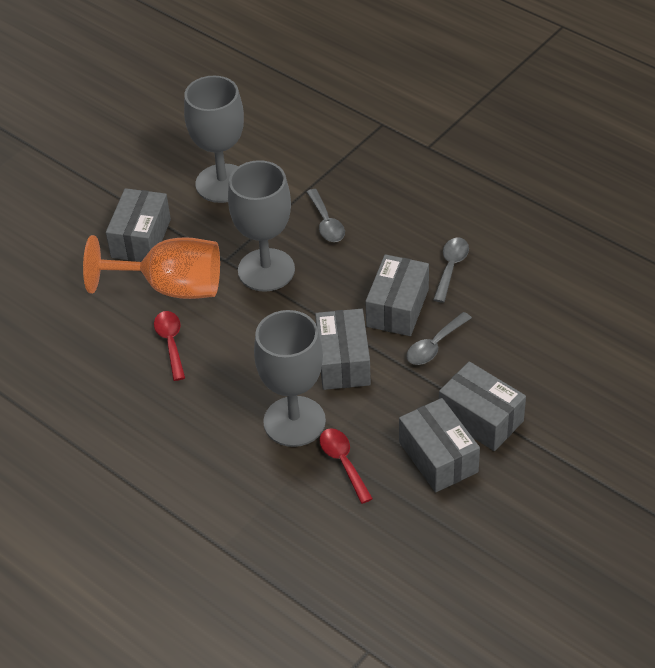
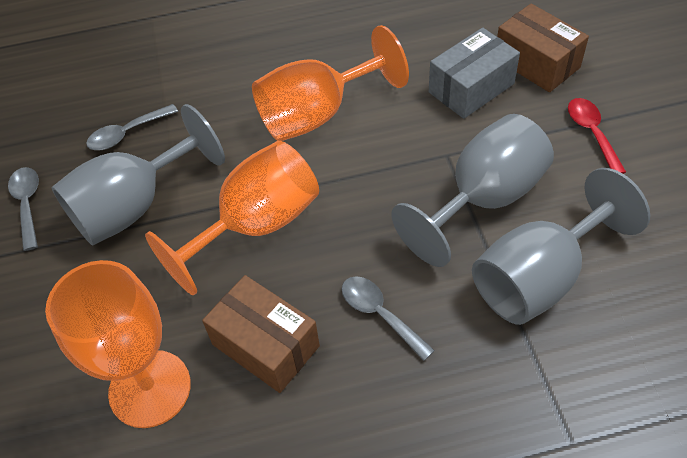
brown box: 0 -> 2
grey box: 5 -> 1
orange goblet: 1 -> 3
red spoon: 2 -> 1

